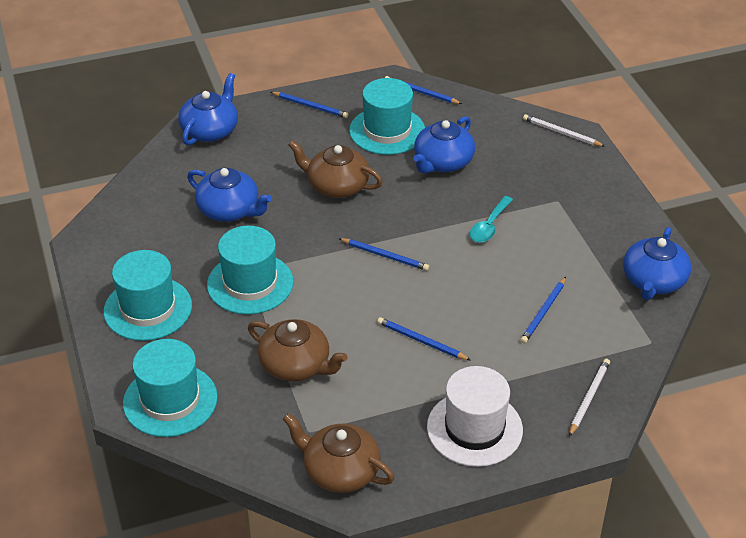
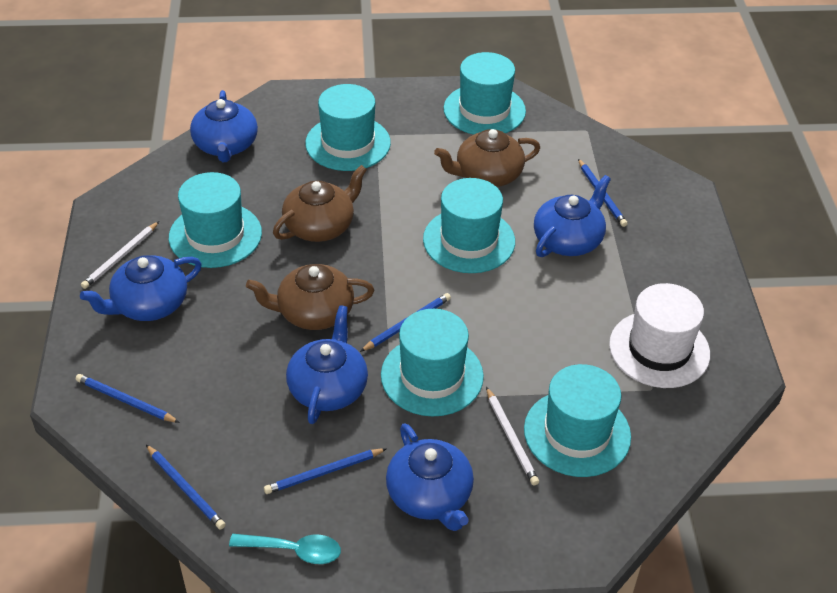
blue teapot: 4 -> 5
turquoise hat: 4 -> 6

